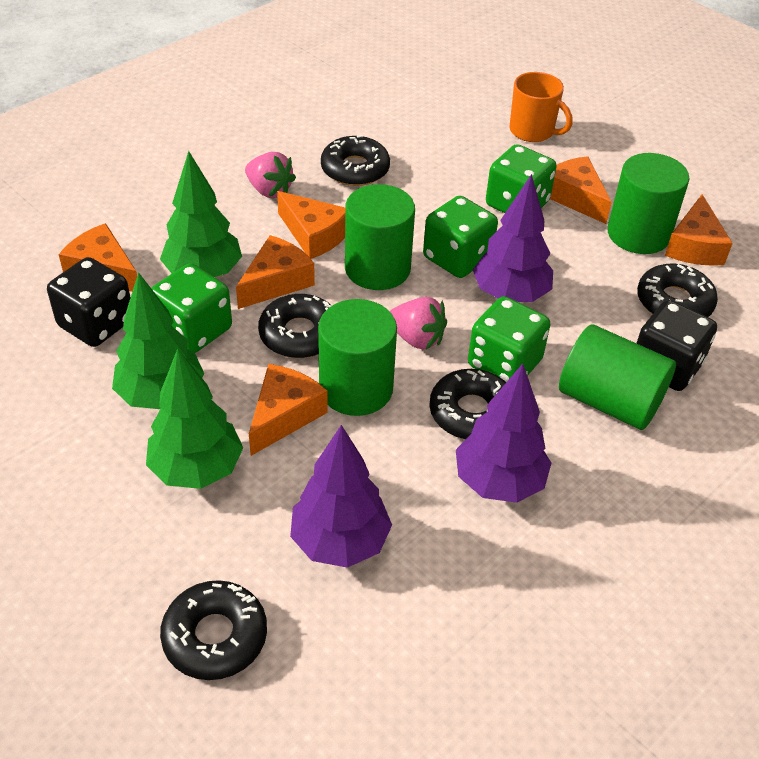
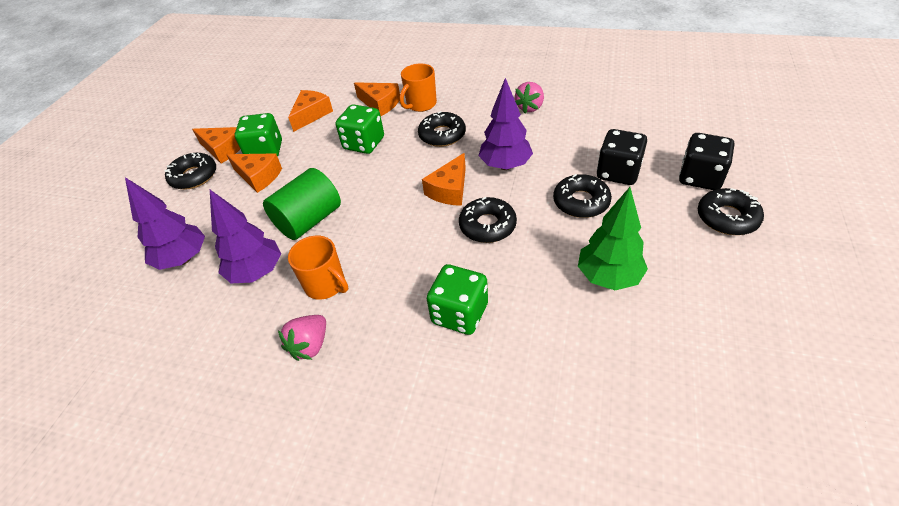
green cylinder: 4 -> 1
green dice: 4 -> 3
green tree: 3 -> 1
orange cheese: 6 -> 5
orange mug: 1 -> 2

